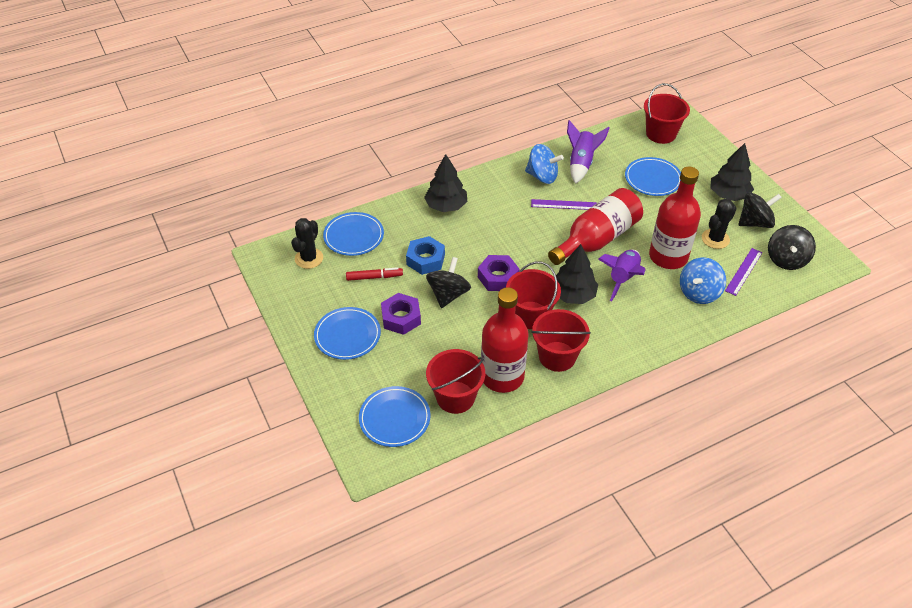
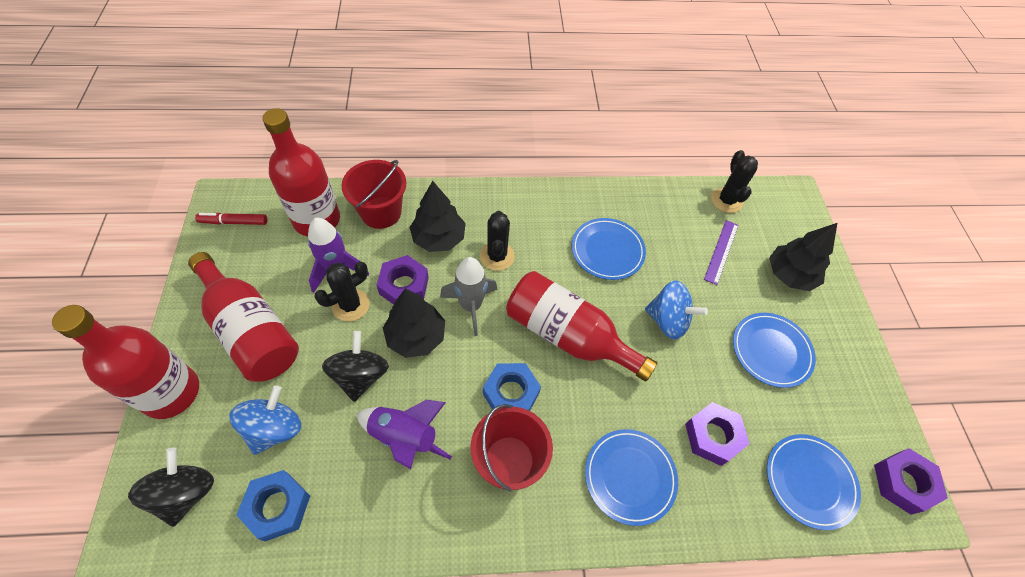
black cactus: 2 -> 3
black spinning top: 3 -> 2
blue nut: 1 -> 2
grey rocket: 0 -> 1
purple nut: 2 -> 3
purple ruler: 2 -> 1
red bottle: 3 -> 4
red bucket: 4 -> 2

